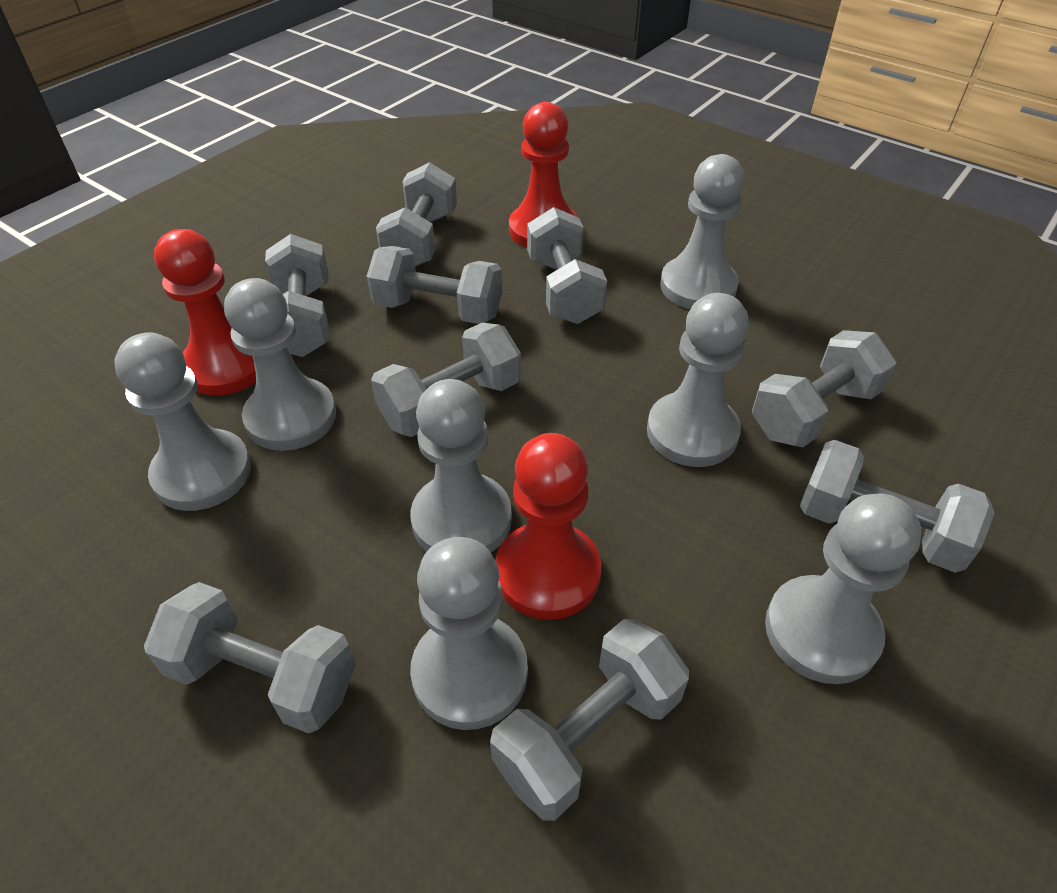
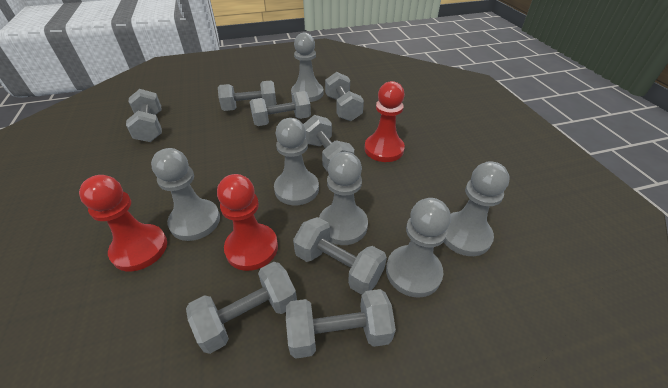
grey dumbbell: 9 -> 8
grey pawn: 7 -> 6

